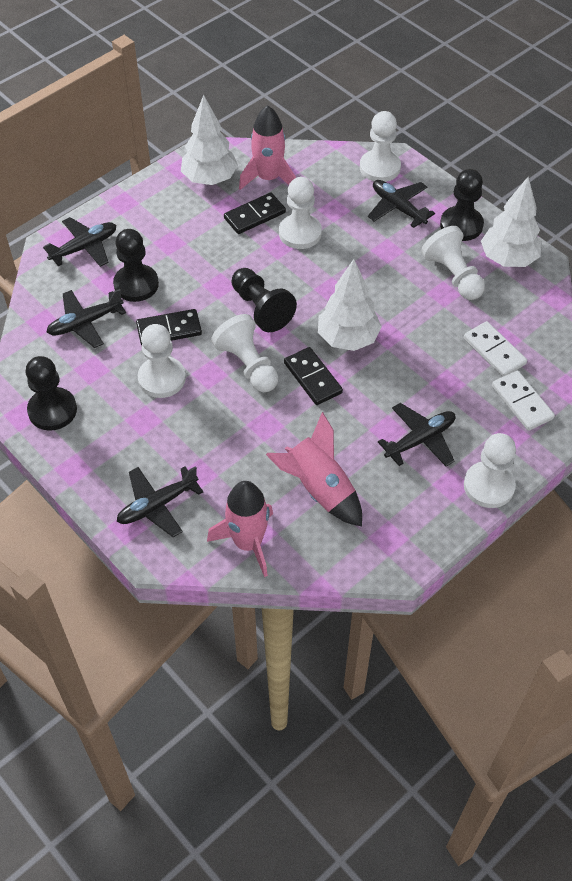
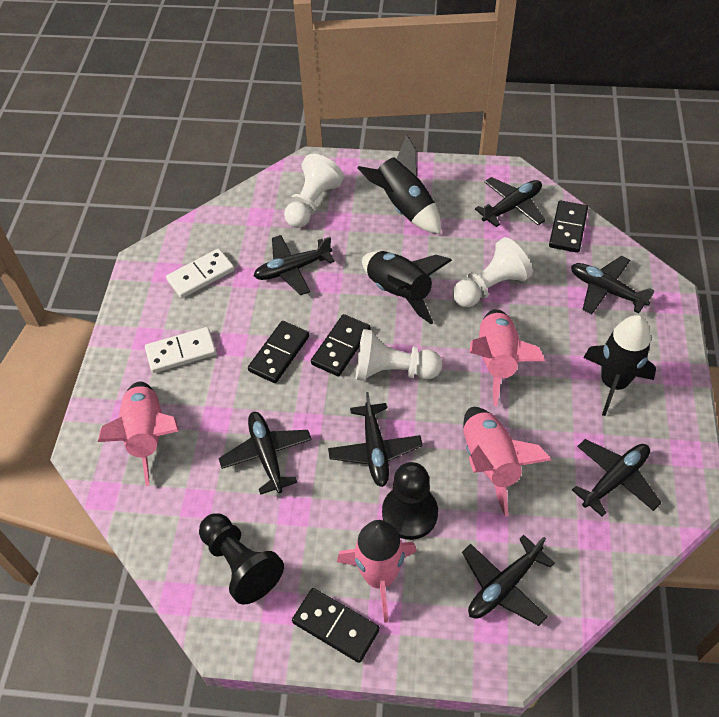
black domino: 3 -> 4
black pawn: 4 -> 2
black plane: 5 -> 7
black rocket: 0 -> 3
pink rocket: 3 -> 4
white pawn: 6 -> 3
white tree: 3 -> 0

